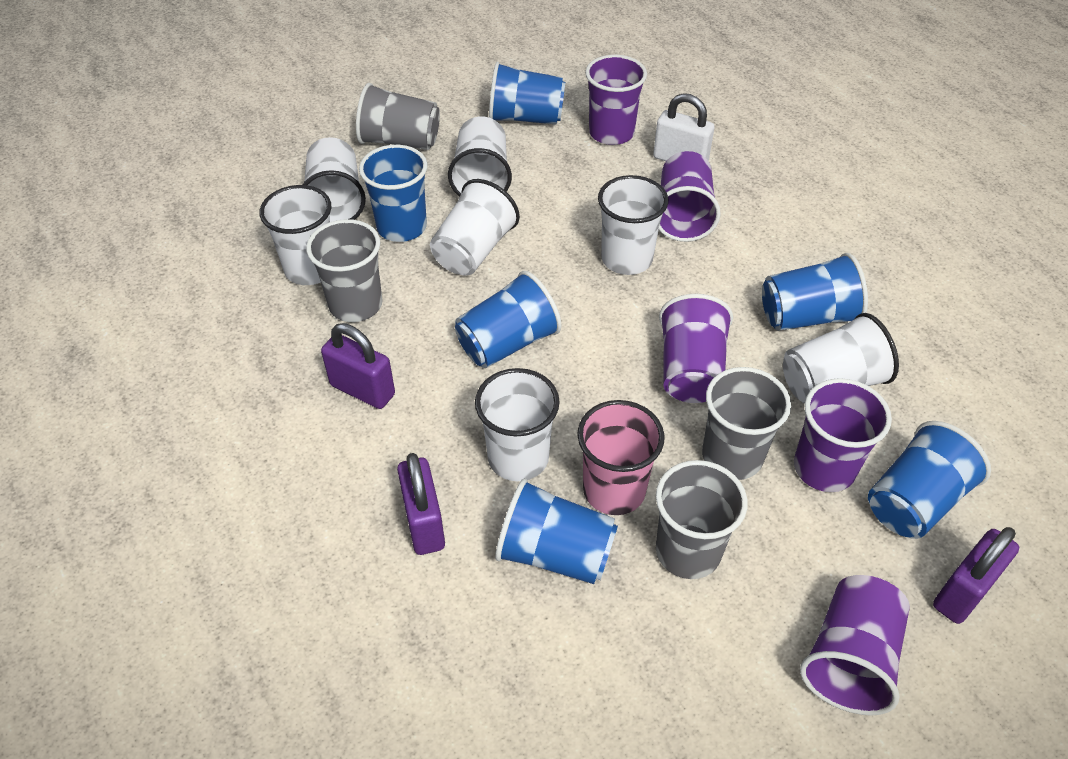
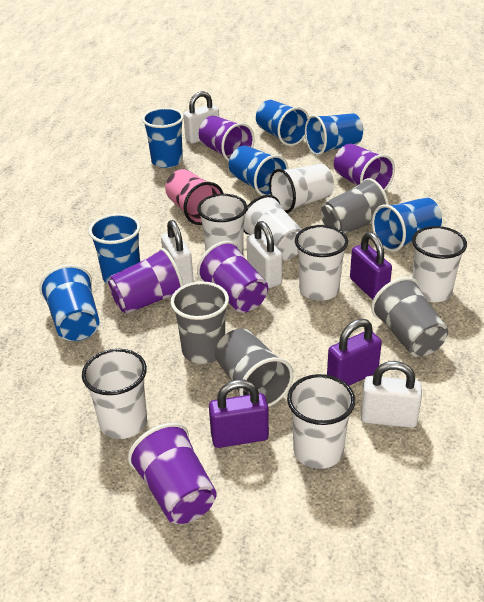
blue cup: 6 -> 7
white padlock: 1 -> 4

